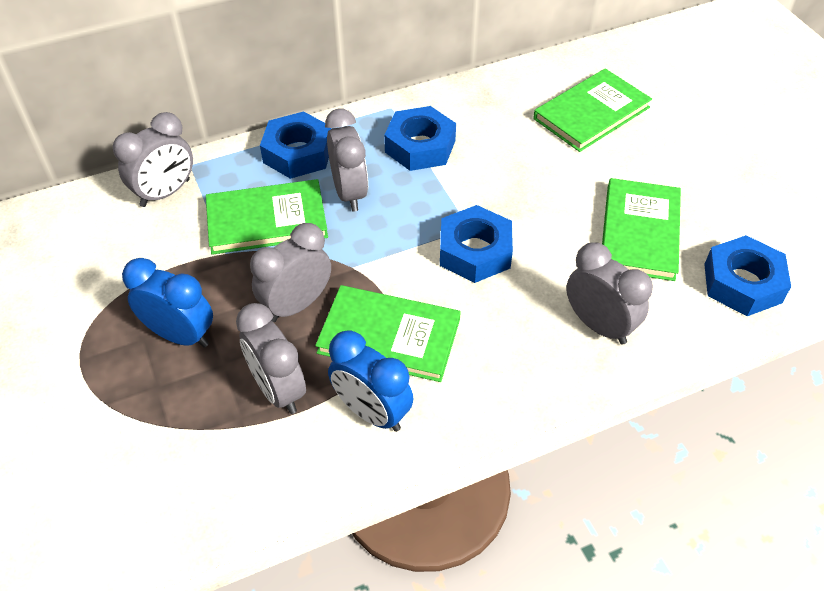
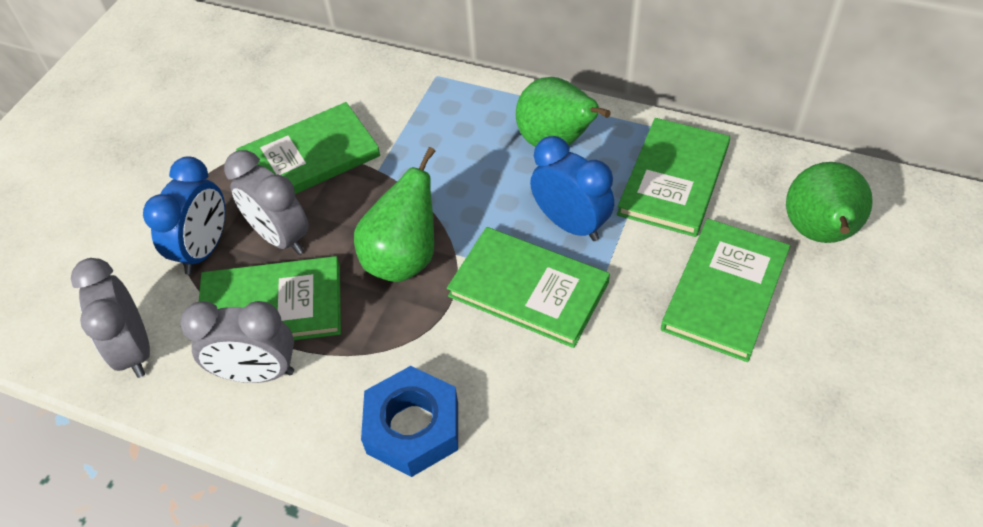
blue nut: 4 -> 1
green book: 4 -> 5
green pear: 0 -> 3
grey clock: 5 -> 3

